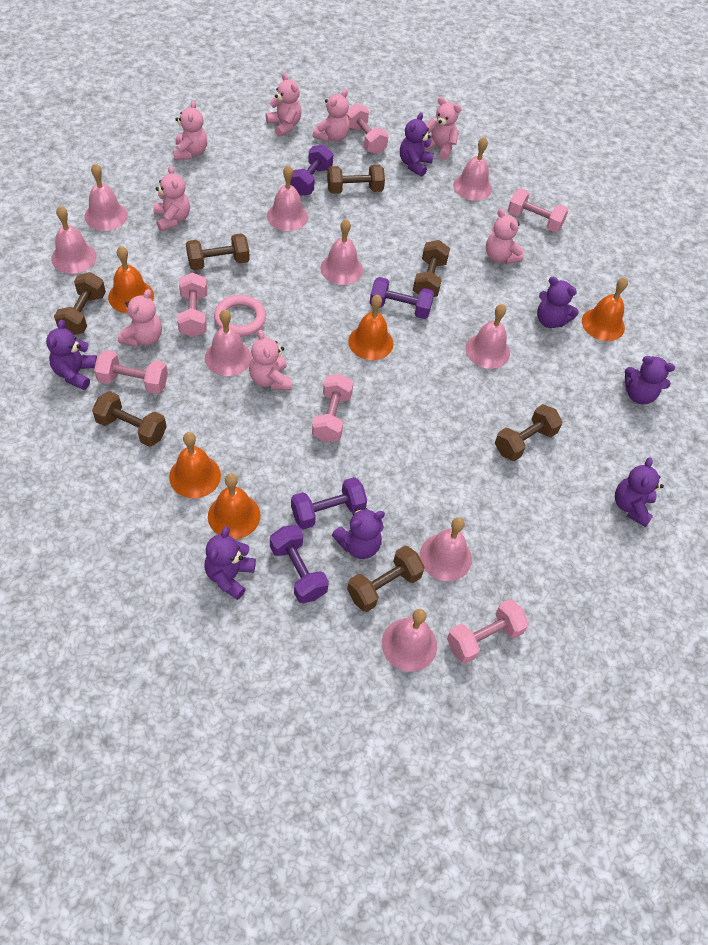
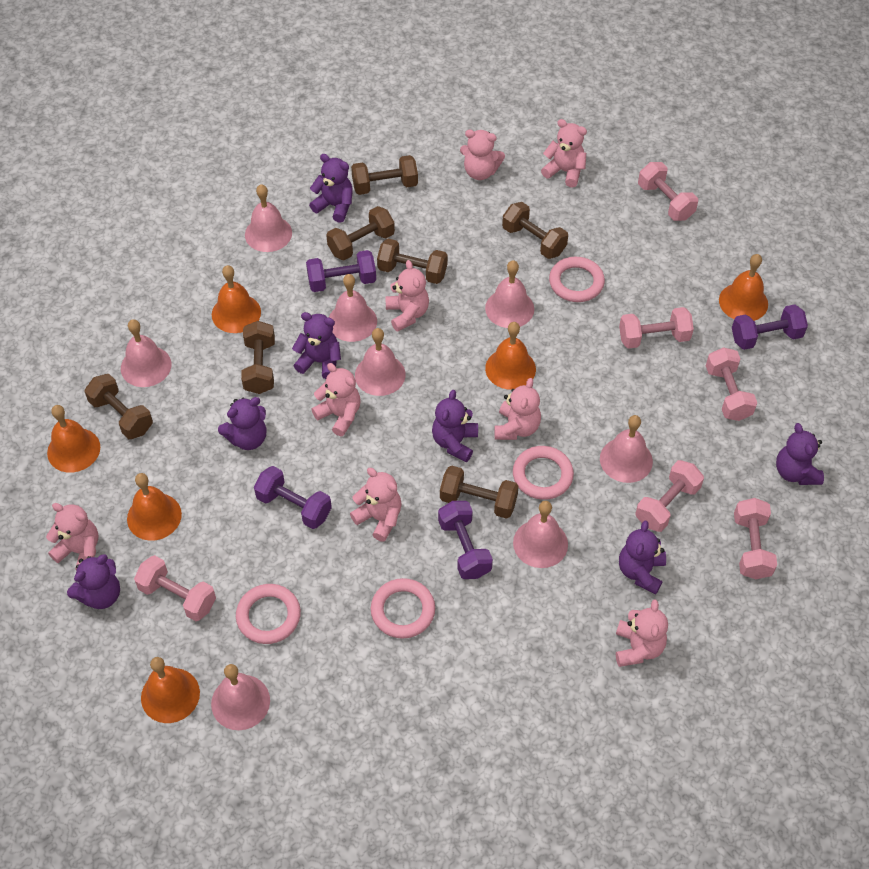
orange bell: 5 -> 6
pink bell: 9 -> 8
pink ring: 1 -> 4

